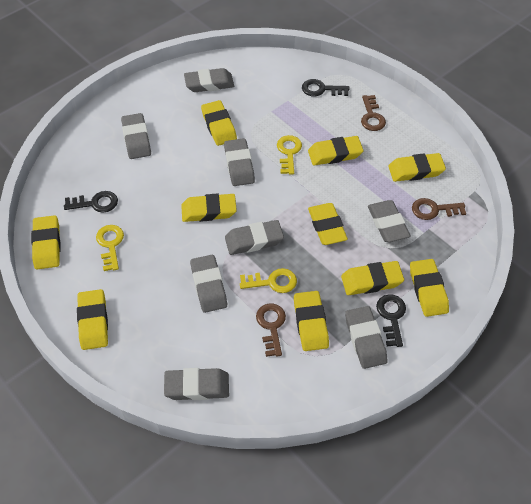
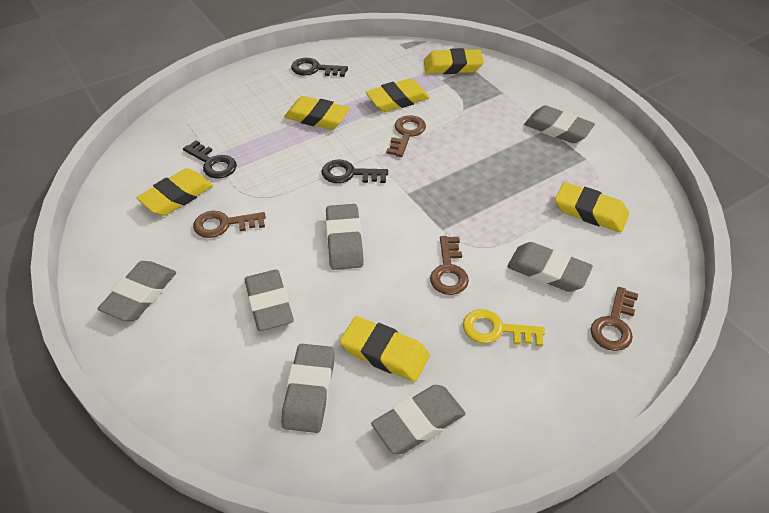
brown key: 3 -> 4
grey eraser: 8 -> 7
yellow eraser: 10 -> 6
yellow key: 3 -> 1

